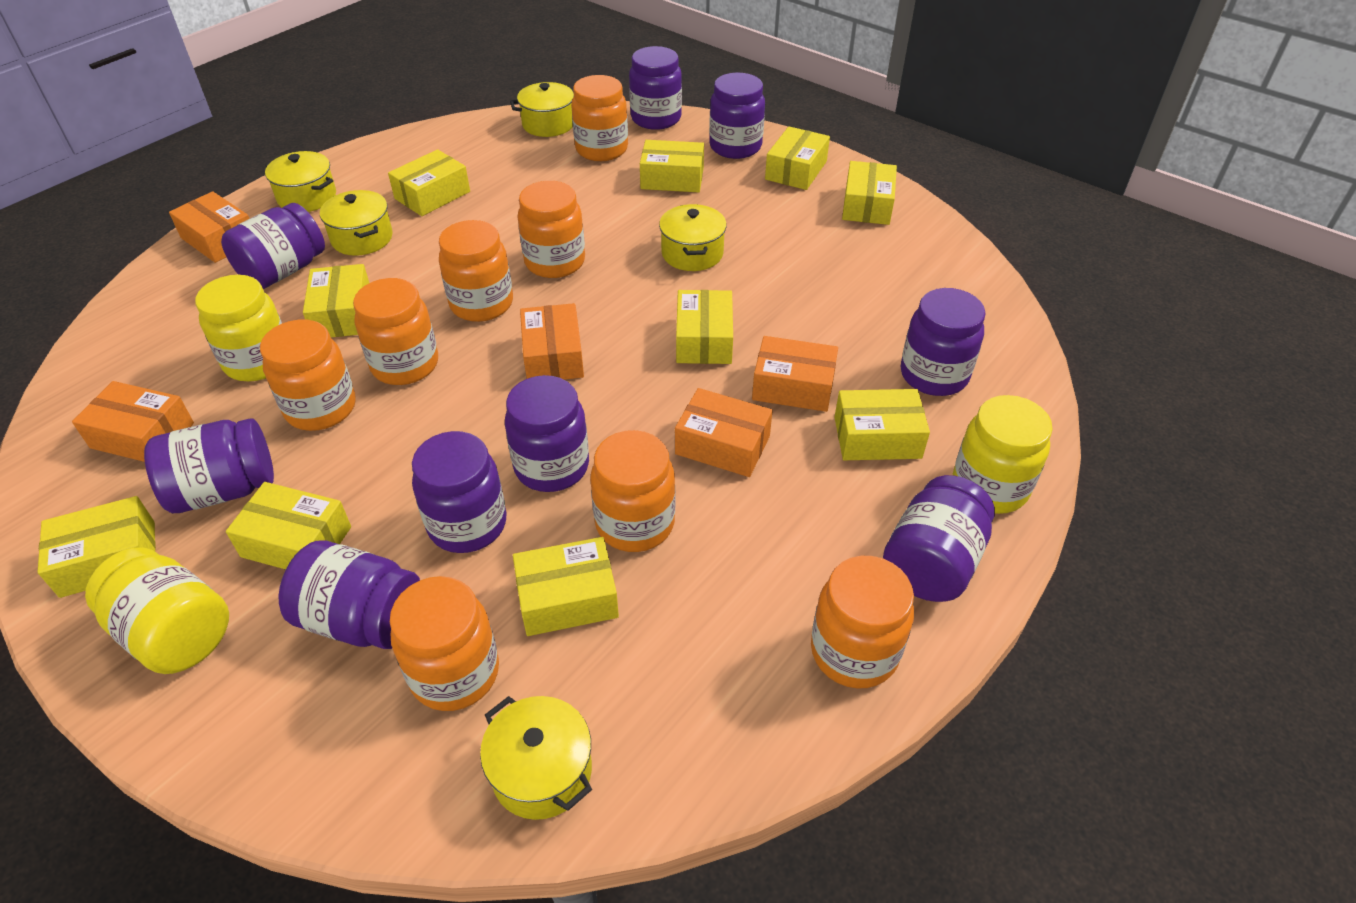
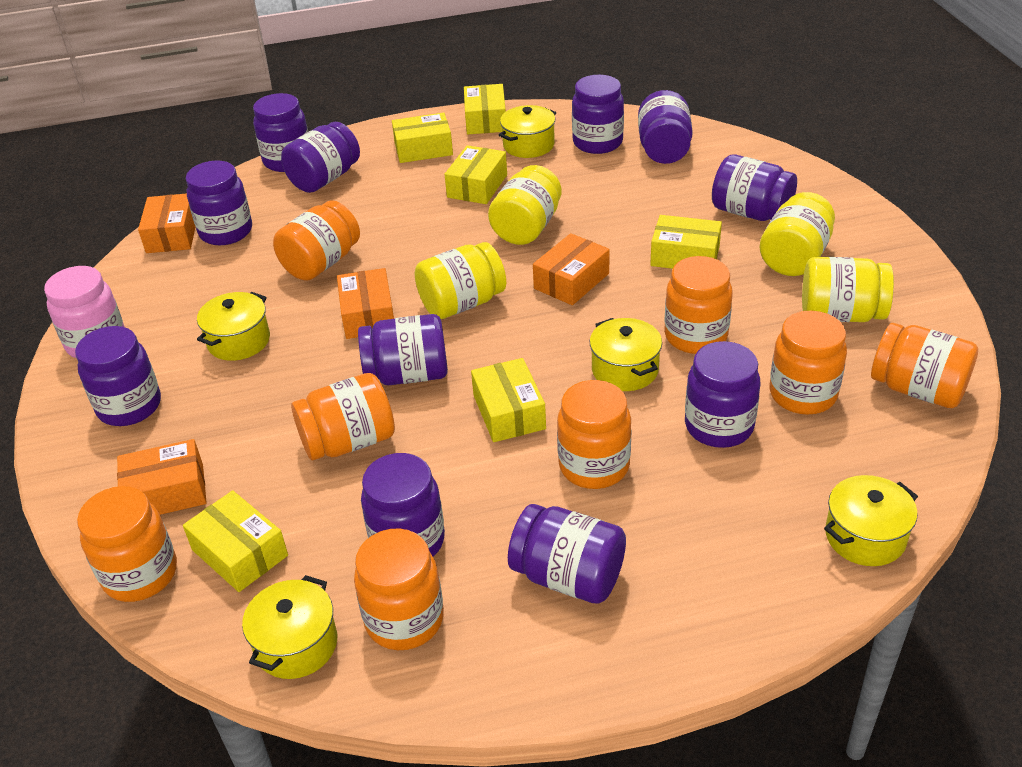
orange box: 5 -> 4
pink jar: 0 -> 1
purple jar: 9 -> 11
yellow box: 10 -> 6
yellow jar: 3 -> 4

